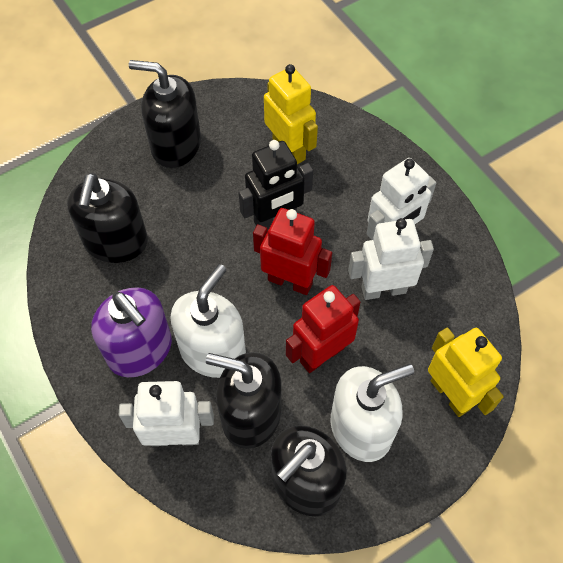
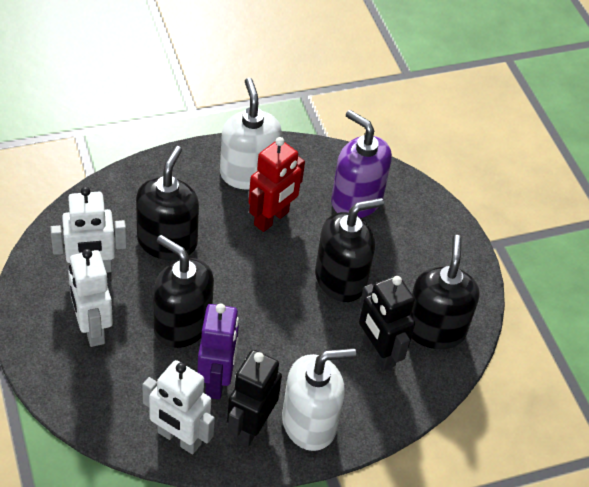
black robot: 1 -> 2
purple robot: 0 -> 1
red robot: 2 -> 1
yellow robot: 2 -> 0

